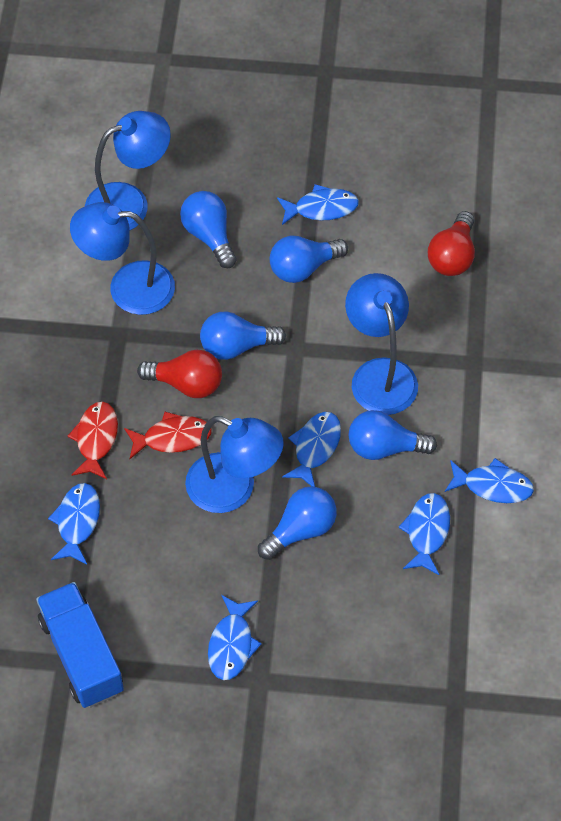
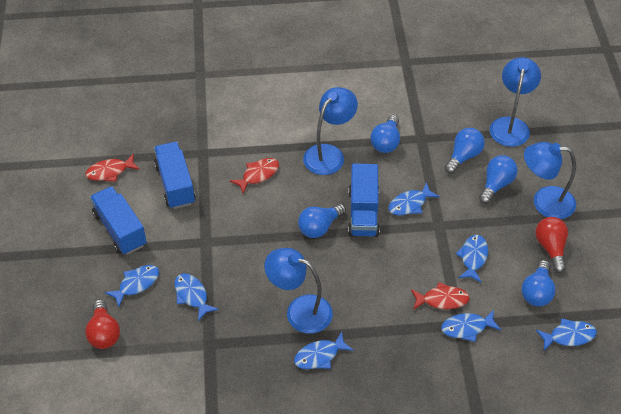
blue fish: 6 -> 7
blue truck: 1 -> 3
red fish: 2 -> 3

